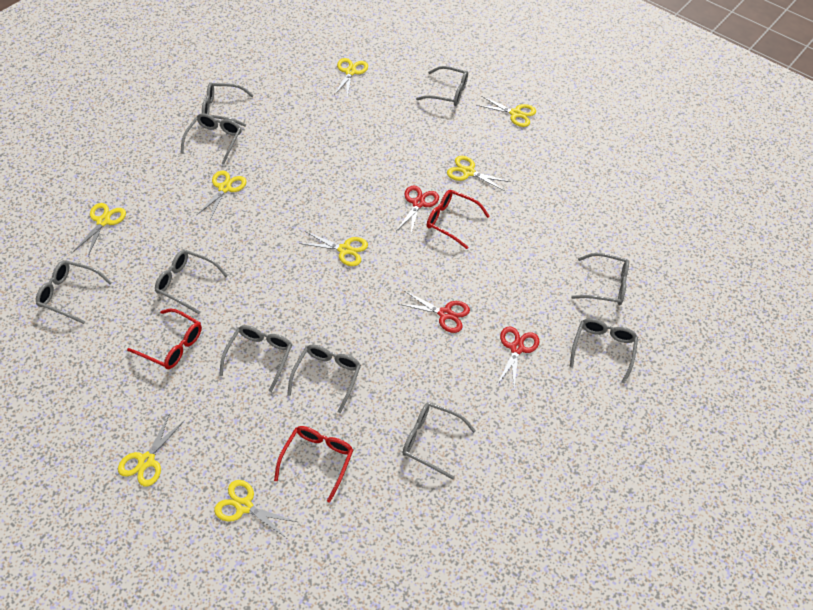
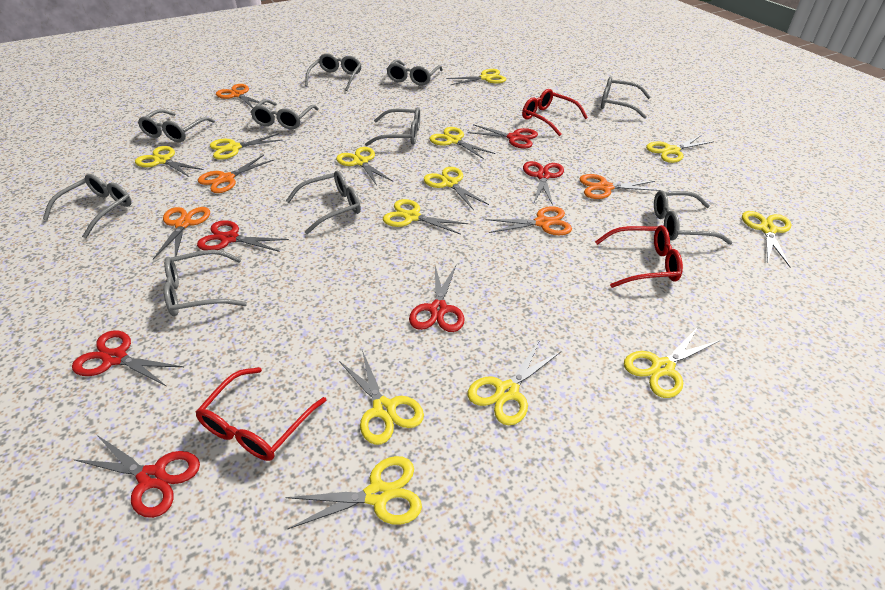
orange scissors: 0 -> 5
red scissors: 3 -> 6
yellow scissors: 8 -> 13

